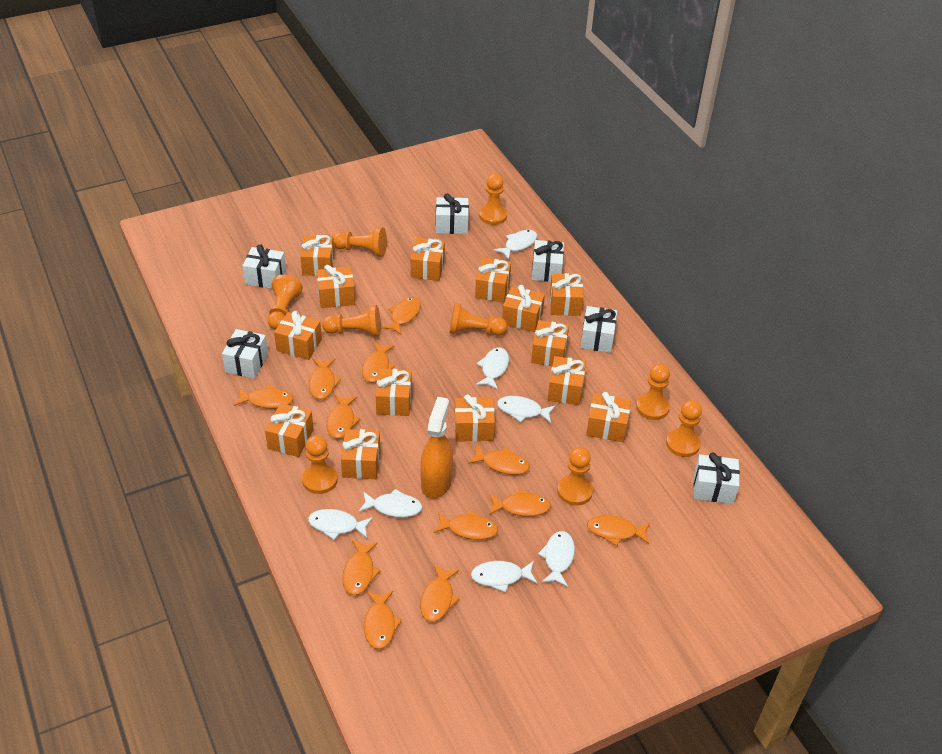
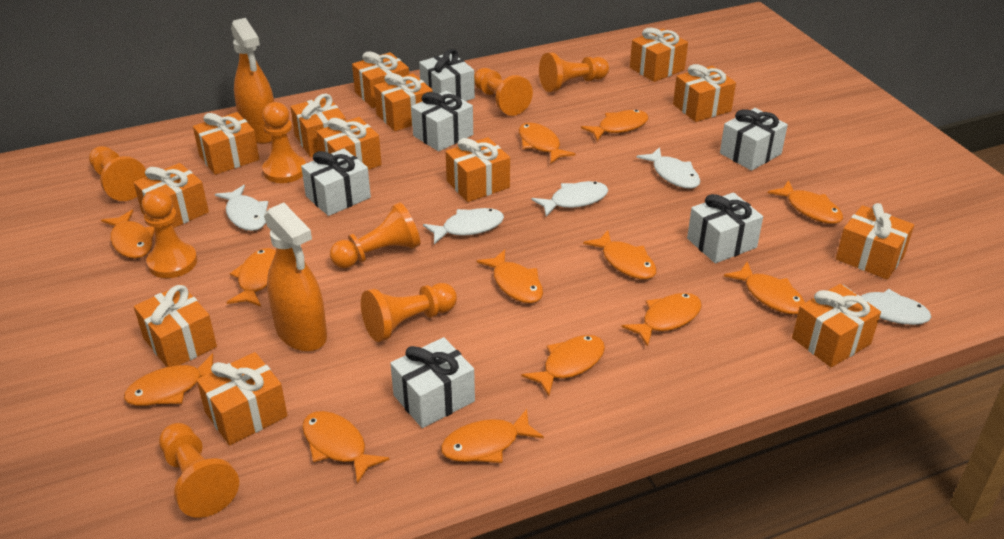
orange fish: 12 -> 13
orange gift: 14 -> 13
orange pawn: 9 -> 8
orange spray bottle: 1 -> 2
white fish: 7 -> 5

